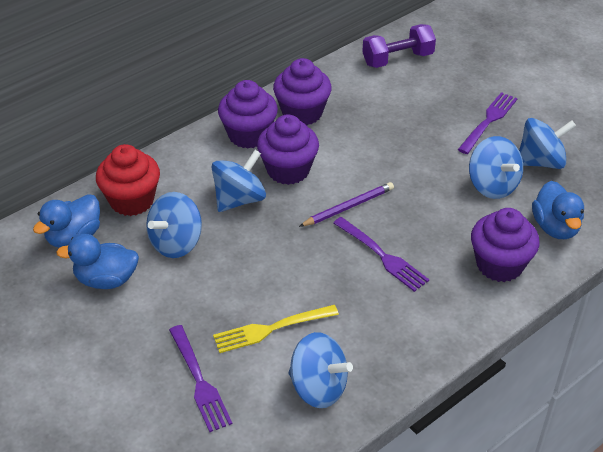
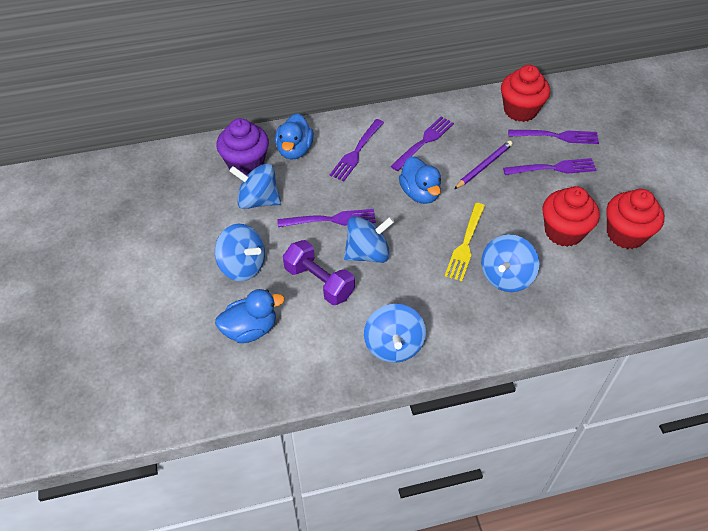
purple cupcake: 4 -> 1
purple fork: 3 -> 5
red cupcake: 1 -> 3

